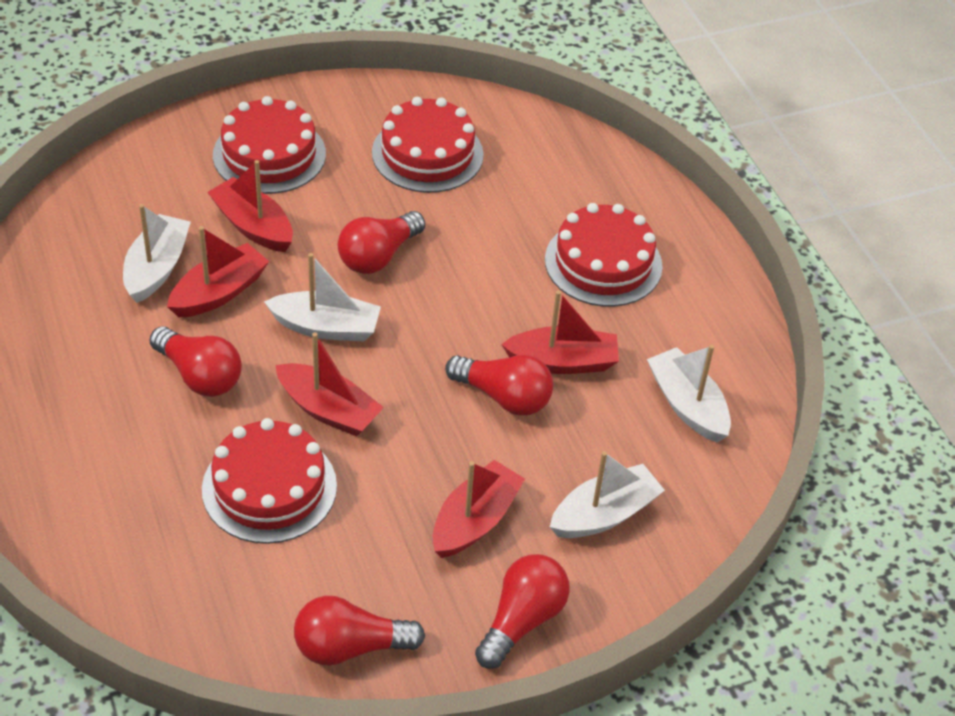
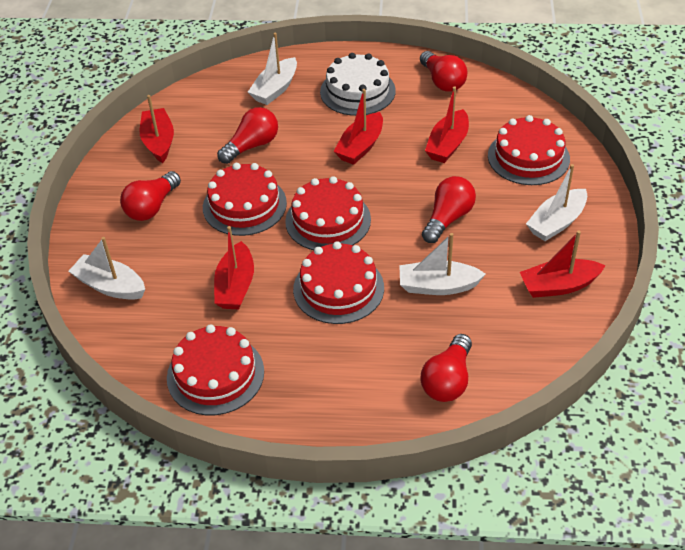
red cake: 4 -> 5
white cake: 0 -> 1

